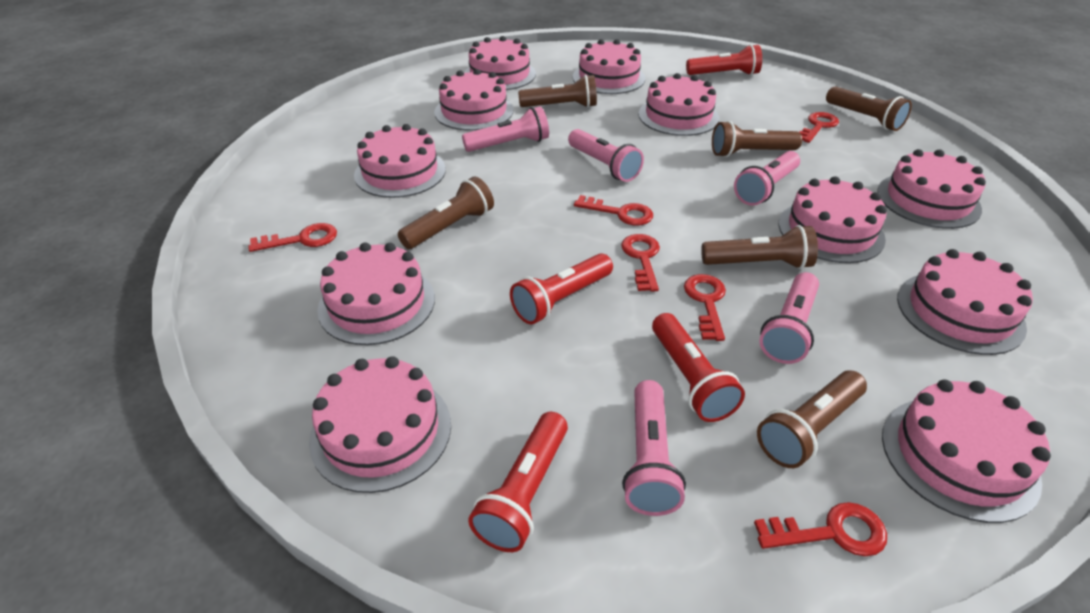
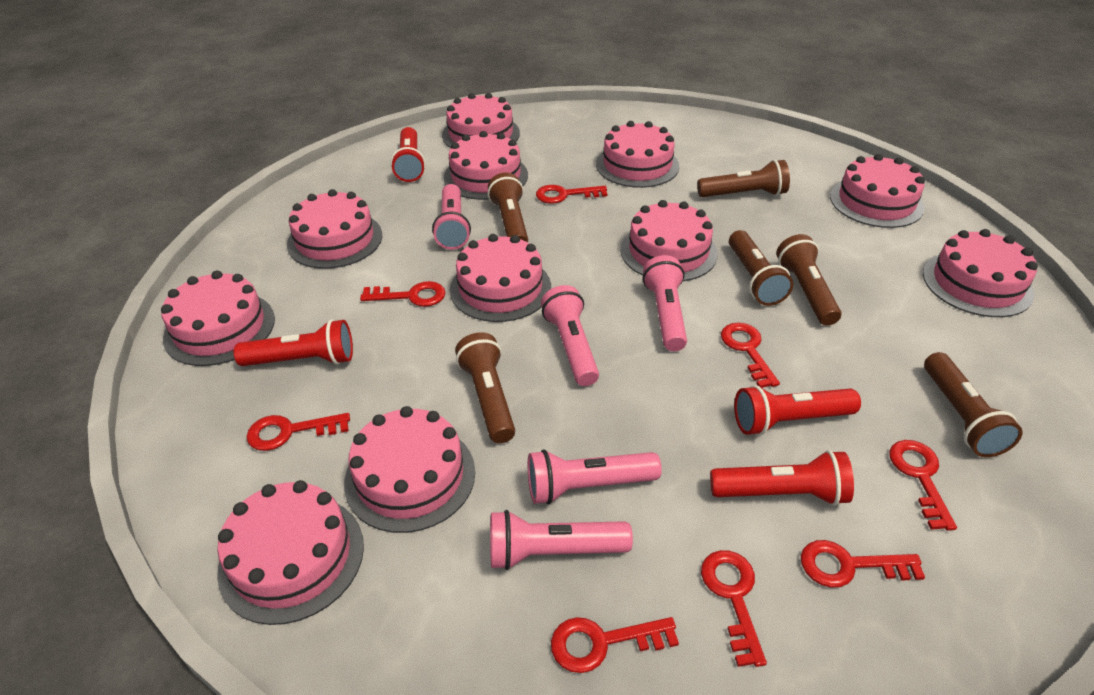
red key: 6 -> 8

